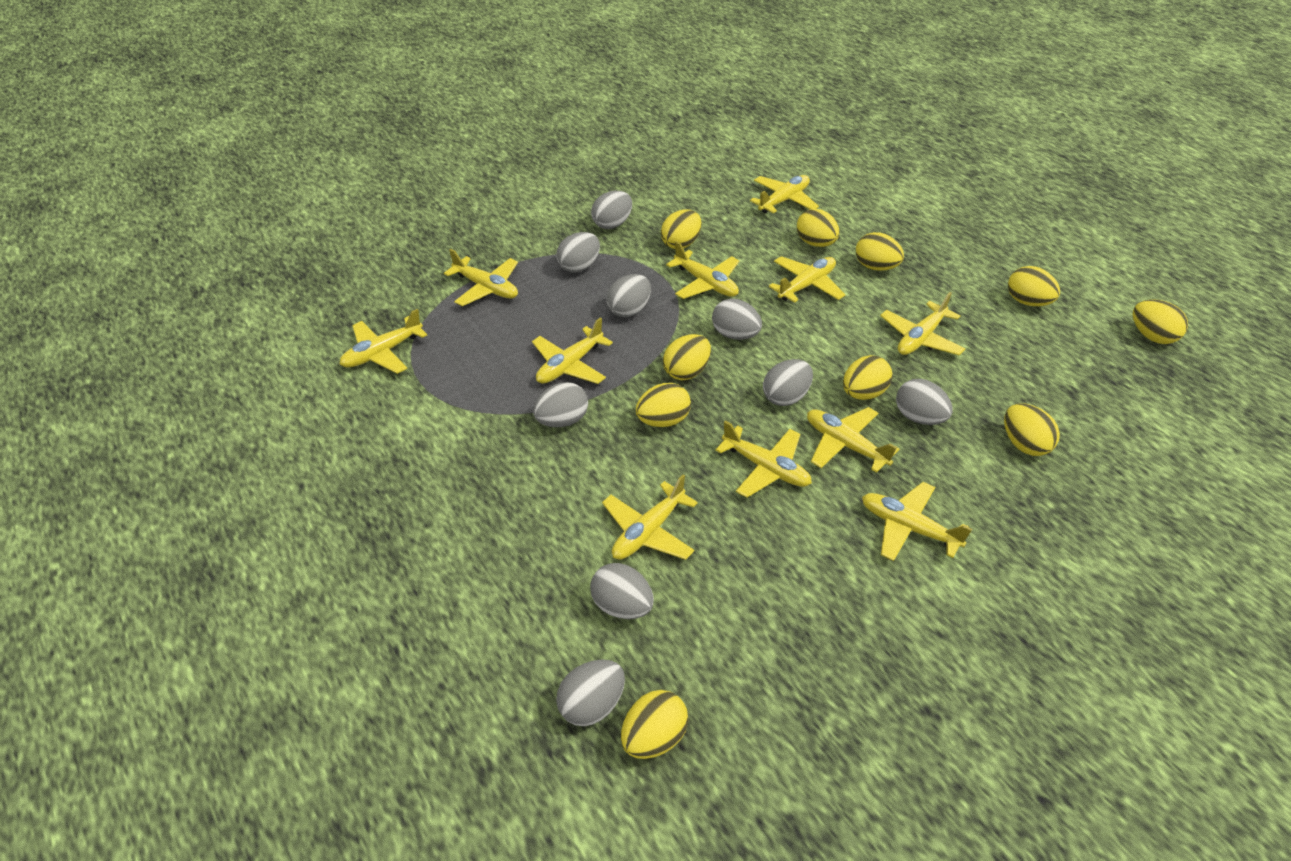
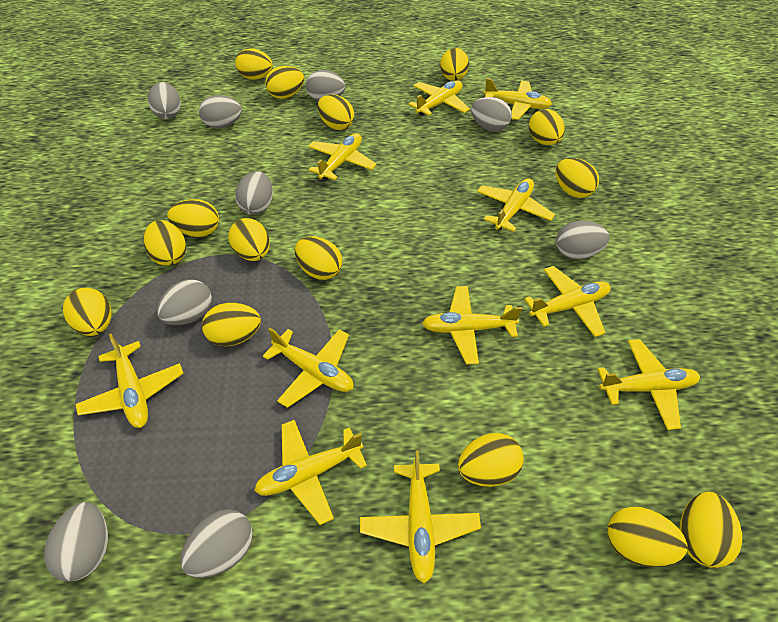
yellow egg: 10 -> 15

